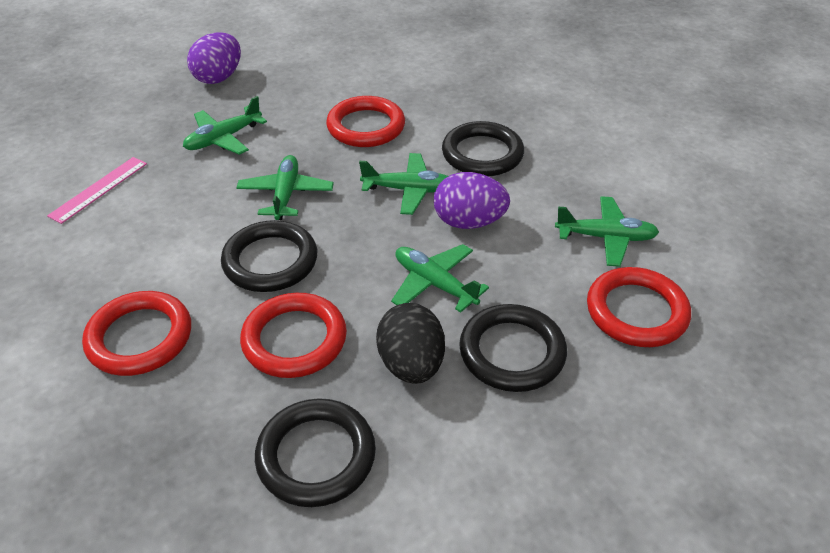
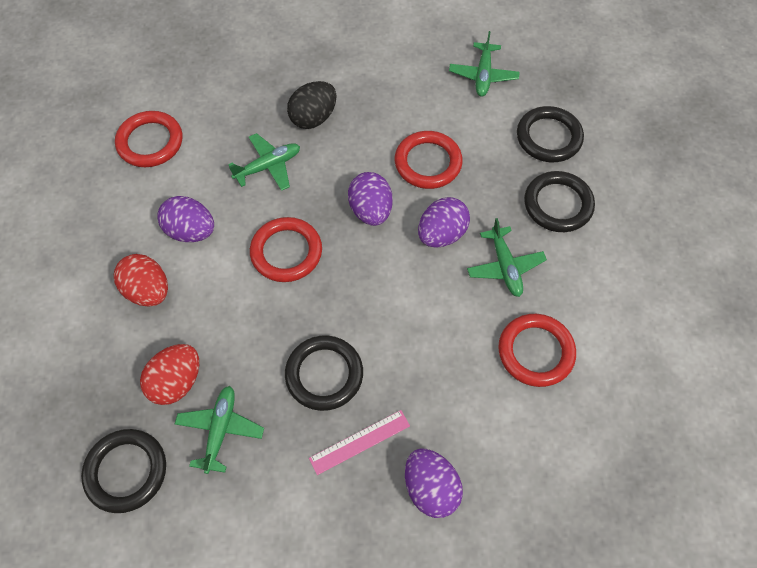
green plane: 5 -> 4
purple egg: 2 -> 4
red egg: 0 -> 2

